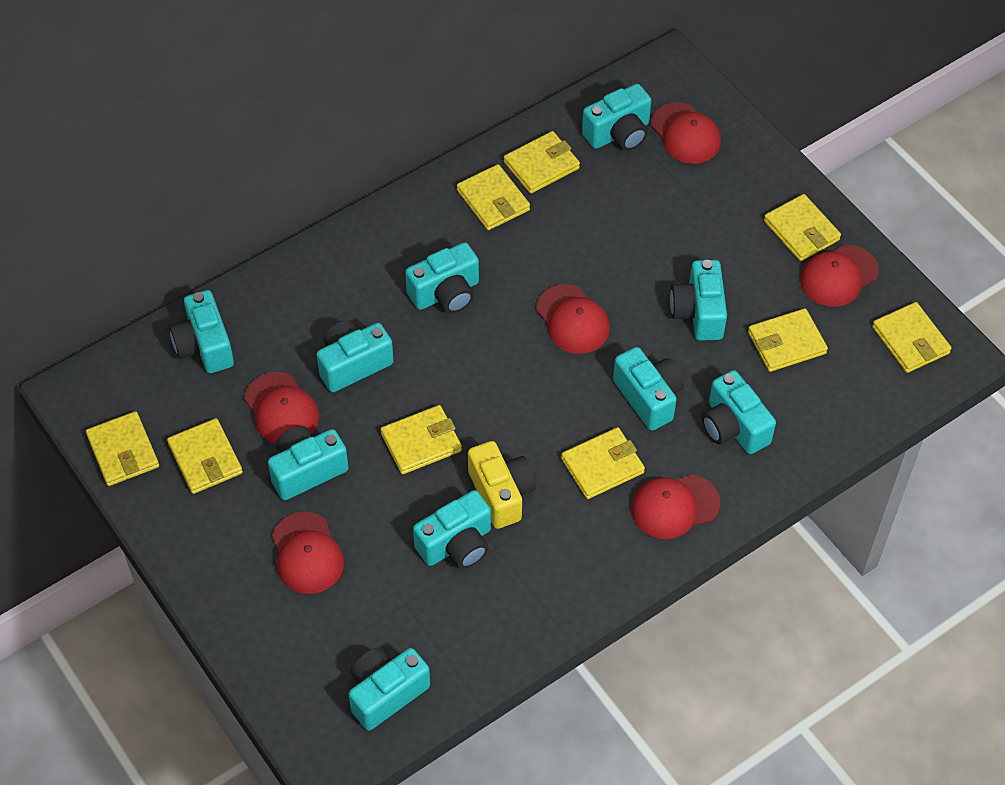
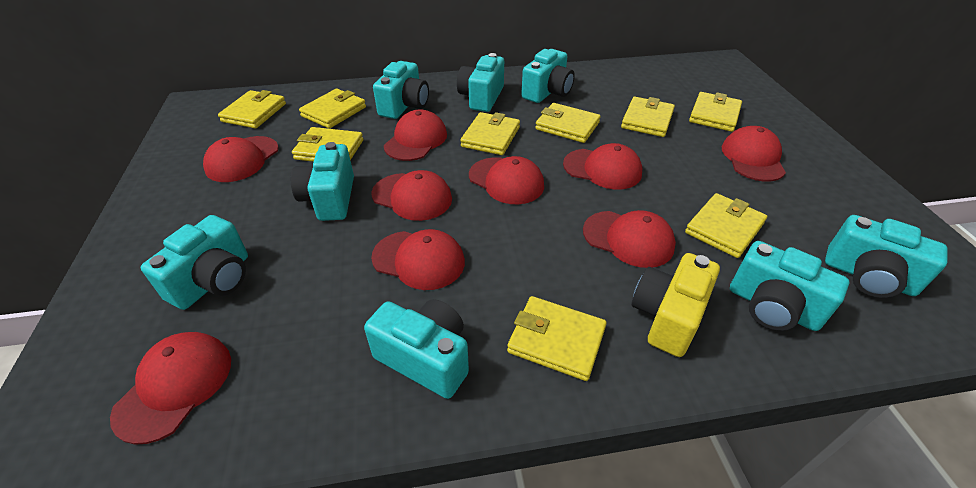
red cap: 6 -> 9
turquoise camera: 10 -> 8

